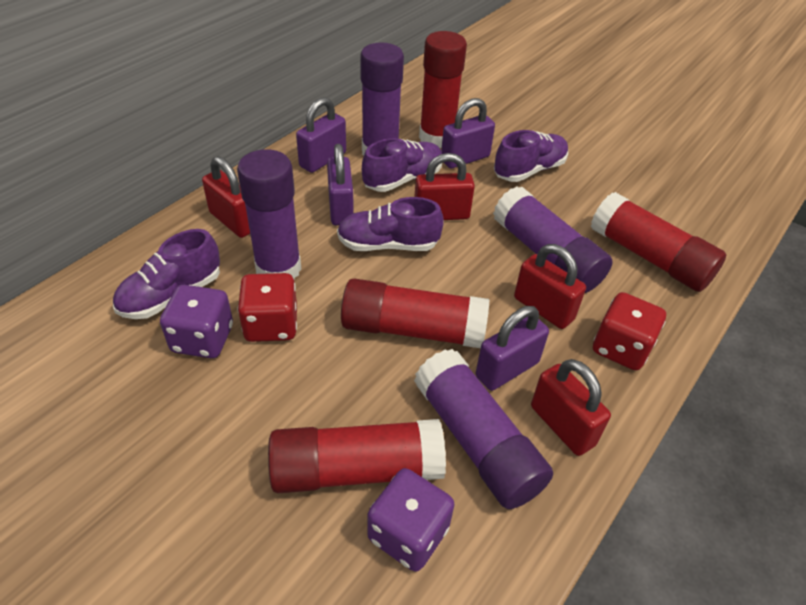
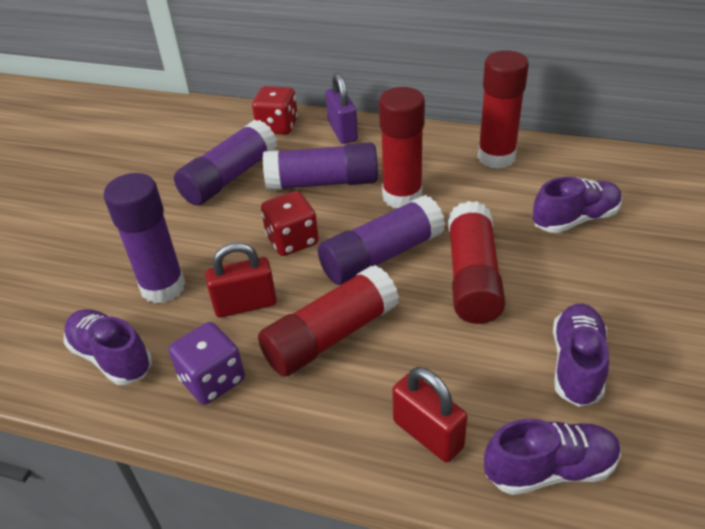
purple dice: 2 -> 1
purple padlock: 4 -> 1
red padlock: 4 -> 2

